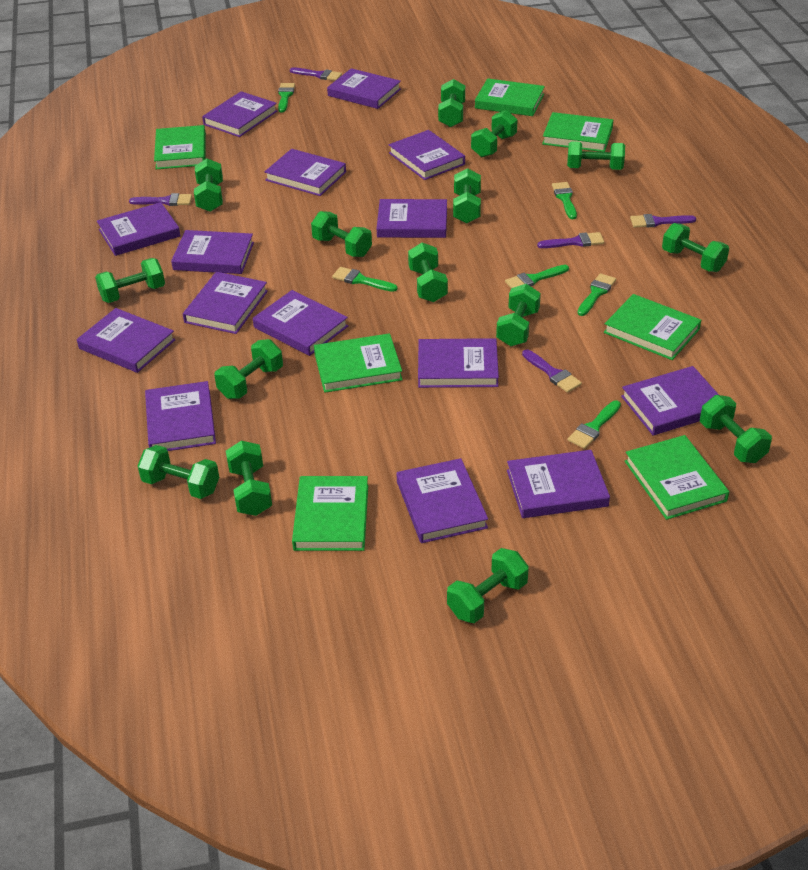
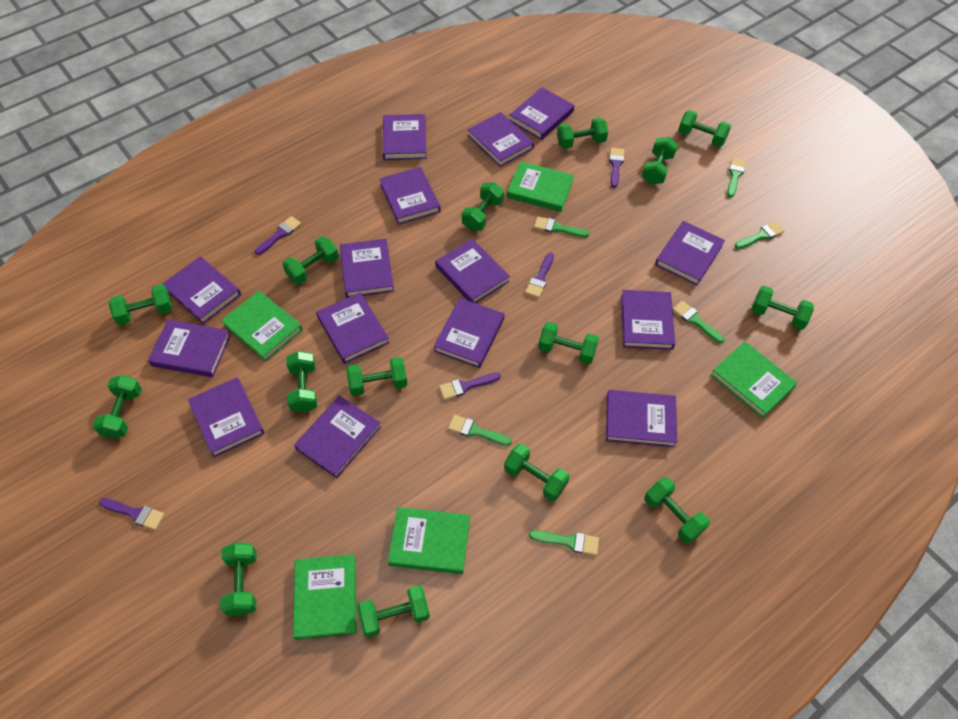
green book: 7 -> 5

